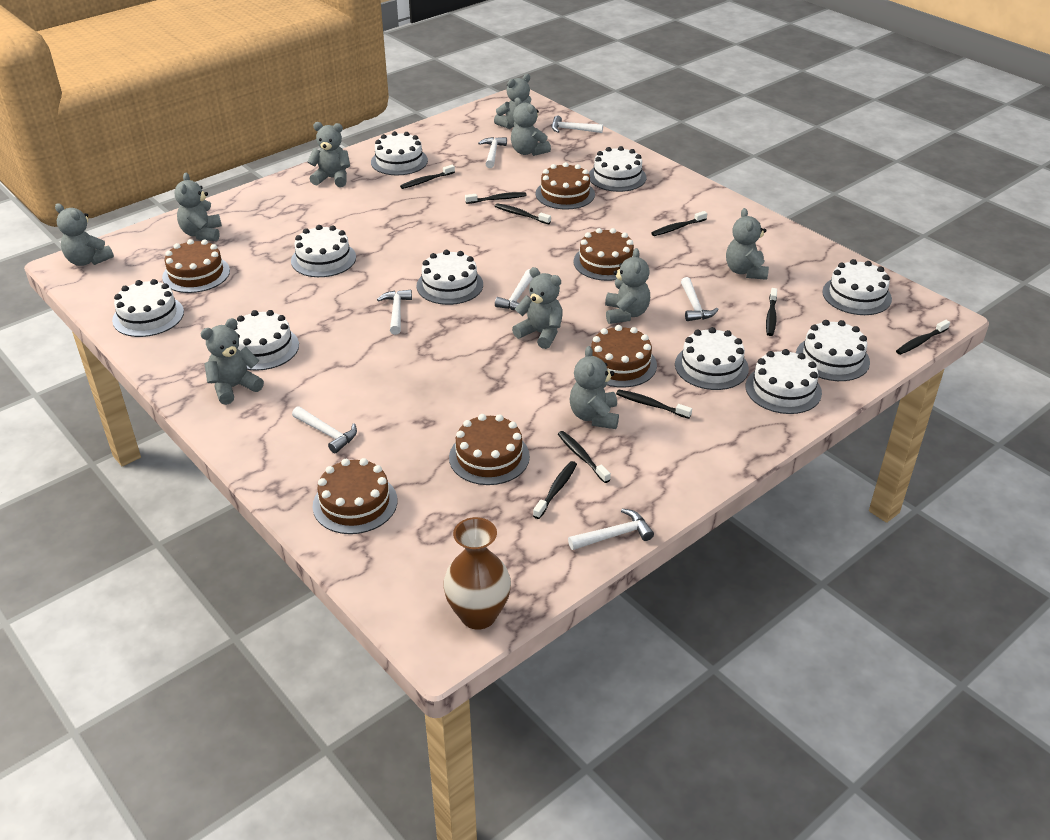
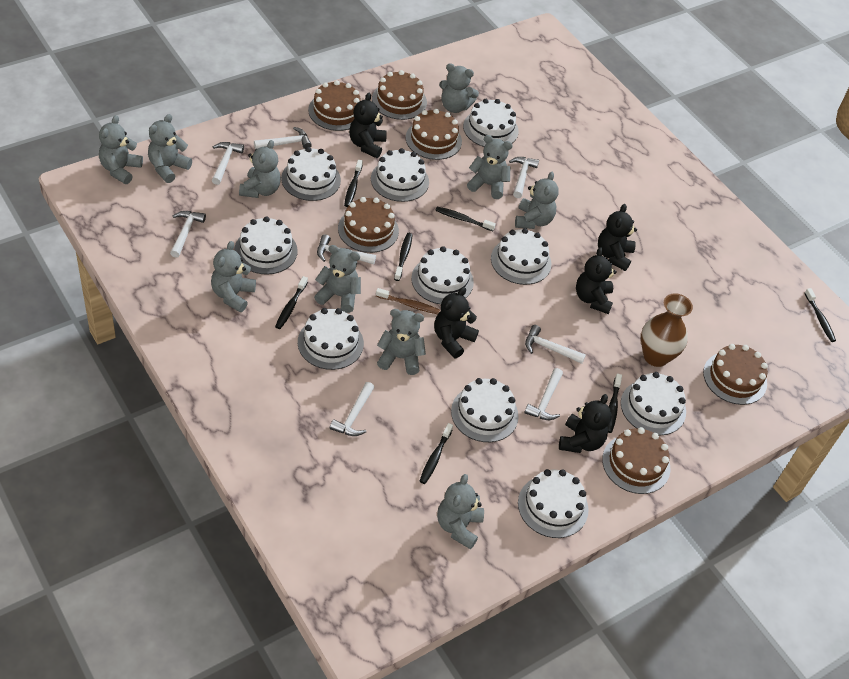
black teddy bear: 0 -> 5
black toothbrush: 9 -> 7
brown toothbrush: 0 -> 1
white hammer: 7 -> 8

